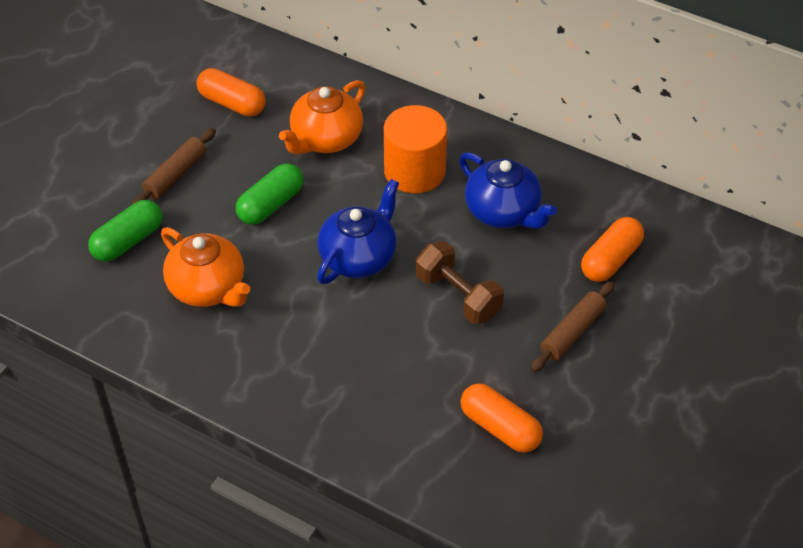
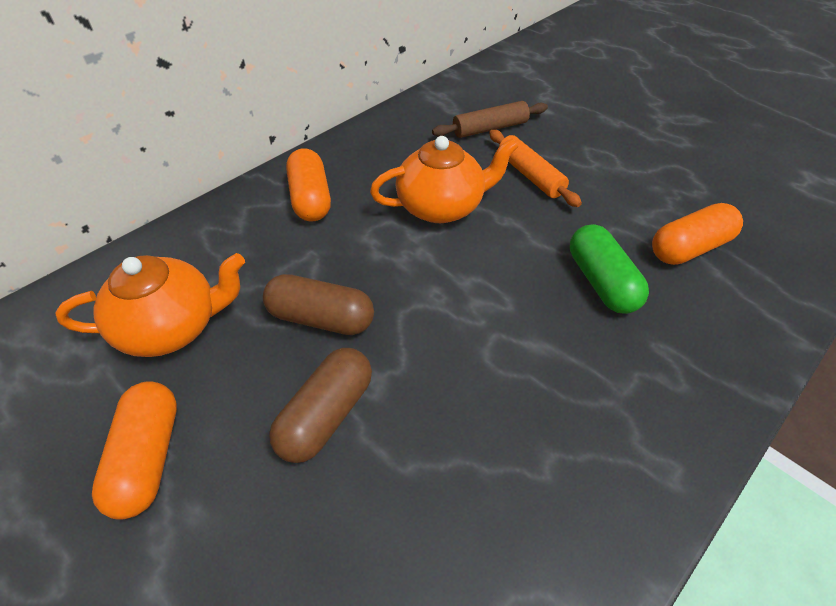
blue teapot: 2 -> 0
brown capsule: 0 -> 2
brown dumbbell: 1 -> 0
brown rolling pin: 2 -> 1
green capsule: 2 -> 1
orange cylinder: 1 -> 0
orange rolling pin: 0 -> 1

